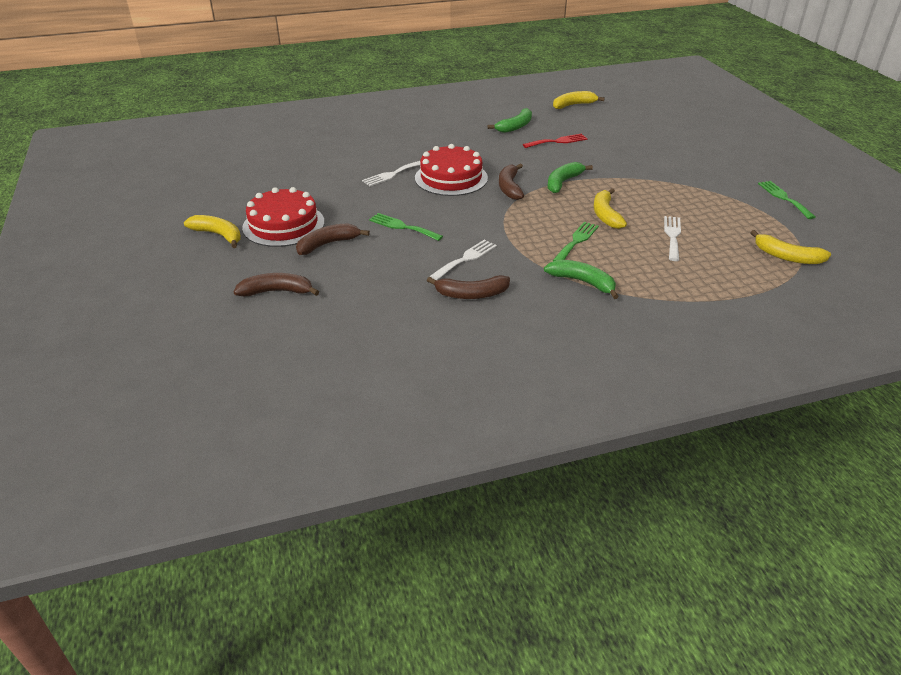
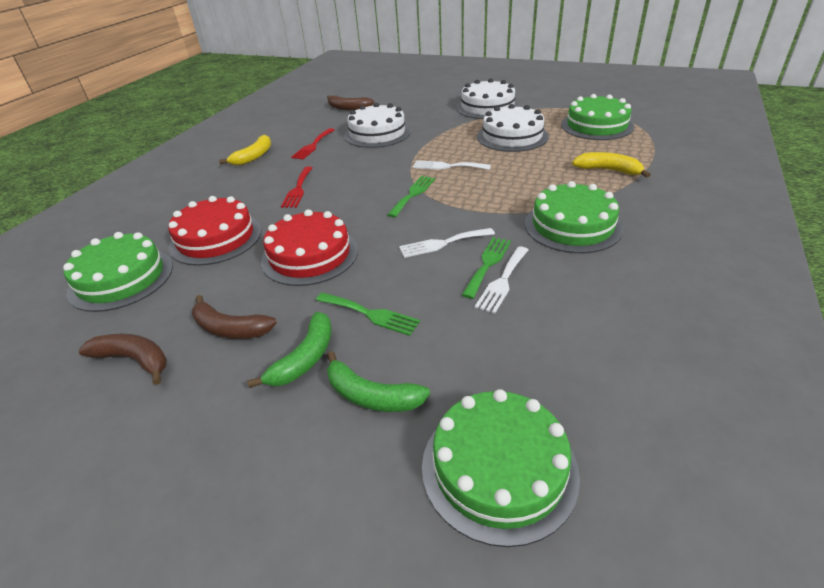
brown banana: 4 -> 3
green banana: 3 -> 2
green cake: 0 -> 4
red fork: 1 -> 2
white cake: 0 -> 3
yellow banana: 4 -> 2

